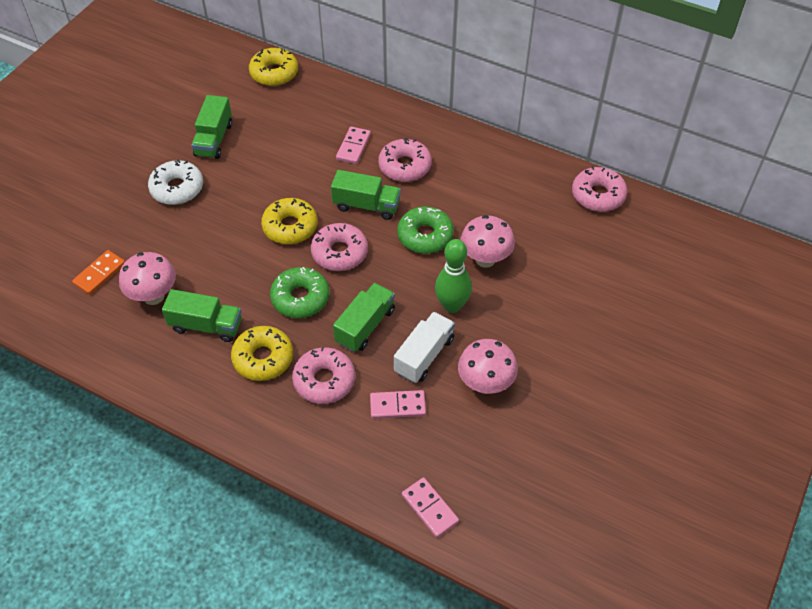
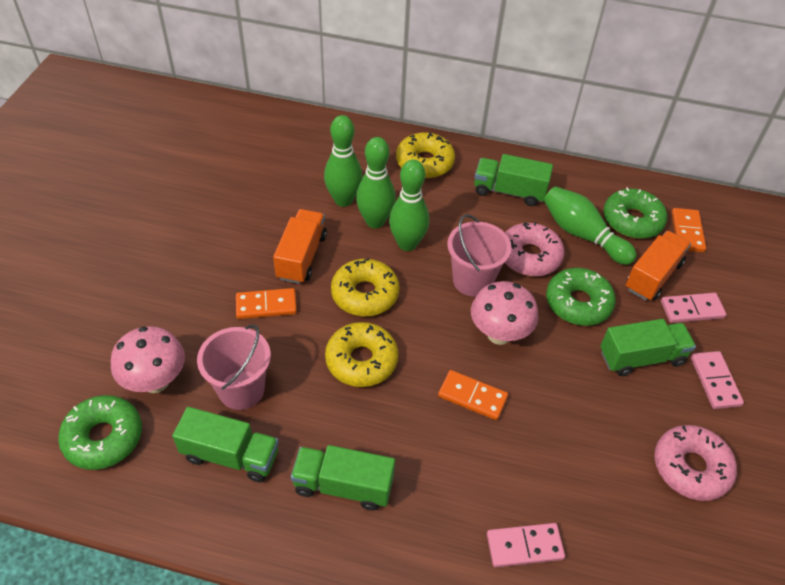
green bowling pin: 1 -> 4
green donut: 2 -> 3
orange domino: 1 -> 3
orange truck: 0 -> 2
pink bucket: 0 -> 2
pink donut: 4 -> 2
pink mushroom: 3 -> 2
white donut: 1 -> 0
white truck: 1 -> 0

